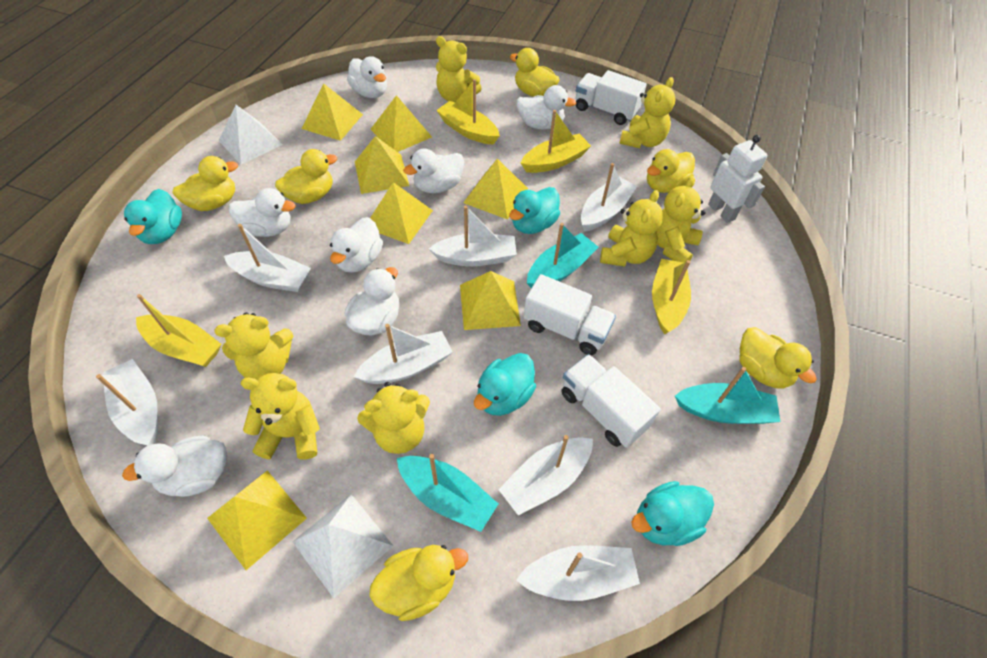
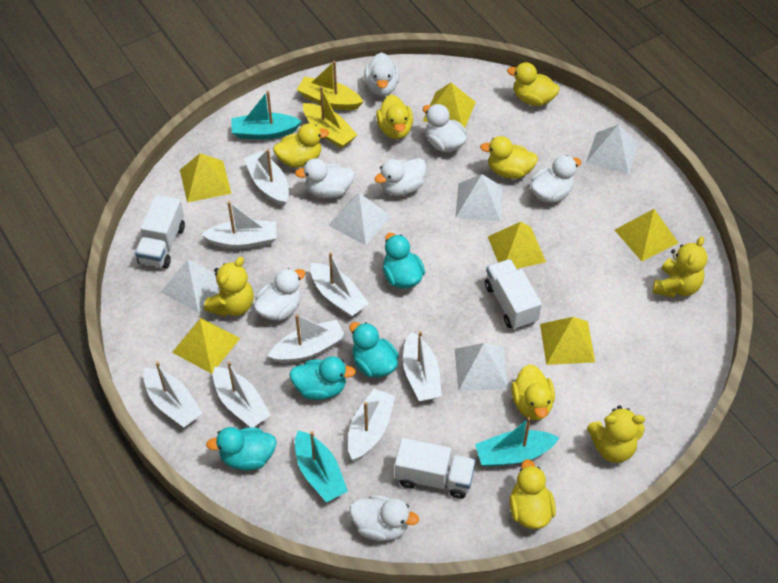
white boat: 7 -> 8
white pyramid: 2 -> 5
white robot: 1 -> 0
yellow boat: 4 -> 2
yellow pyramid: 7 -> 6
yellow teddy bear: 7 -> 3

